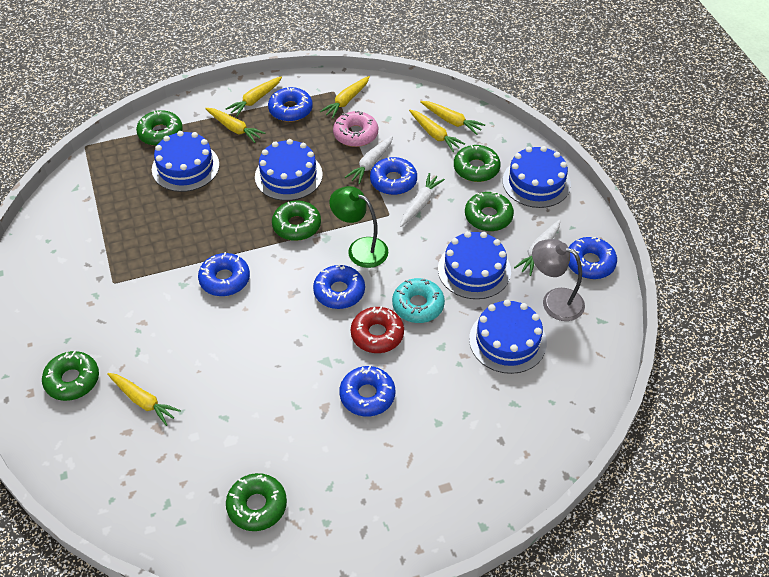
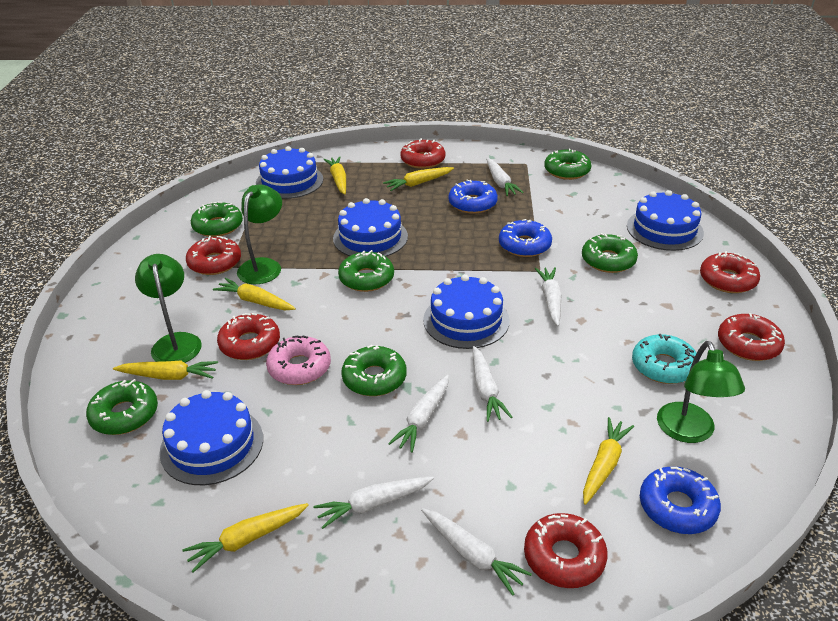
blue donut: 6 -> 3
green lamp: 1 -> 3
grey lamp: 1 -> 0
red donut: 1 -> 6
white carrot: 3 -> 6

